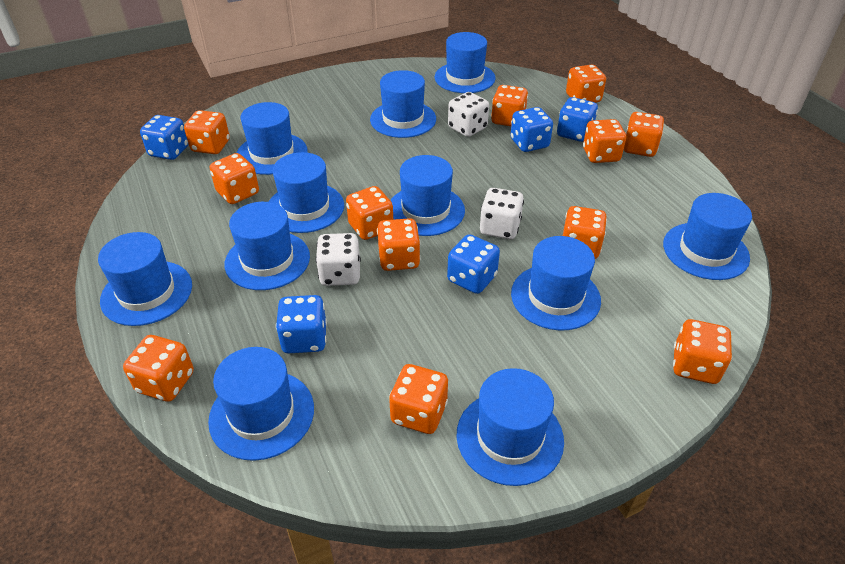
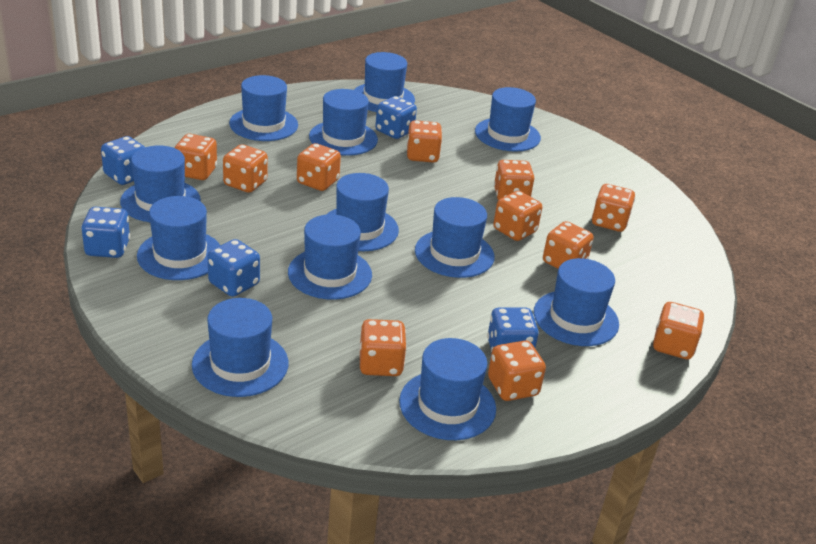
blue hat: 11 -> 12
orange dice: 12 -> 11
white dice: 3 -> 0

